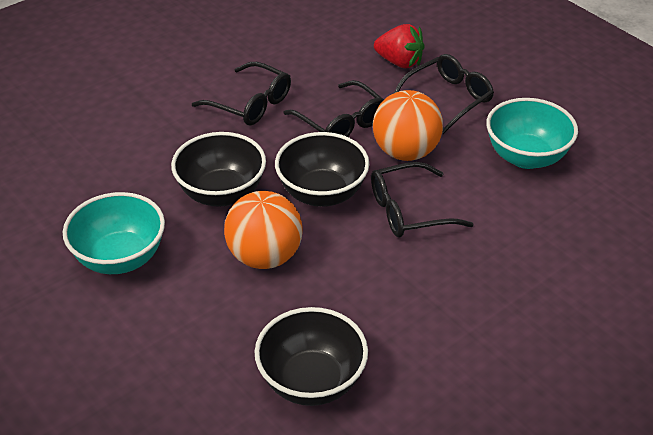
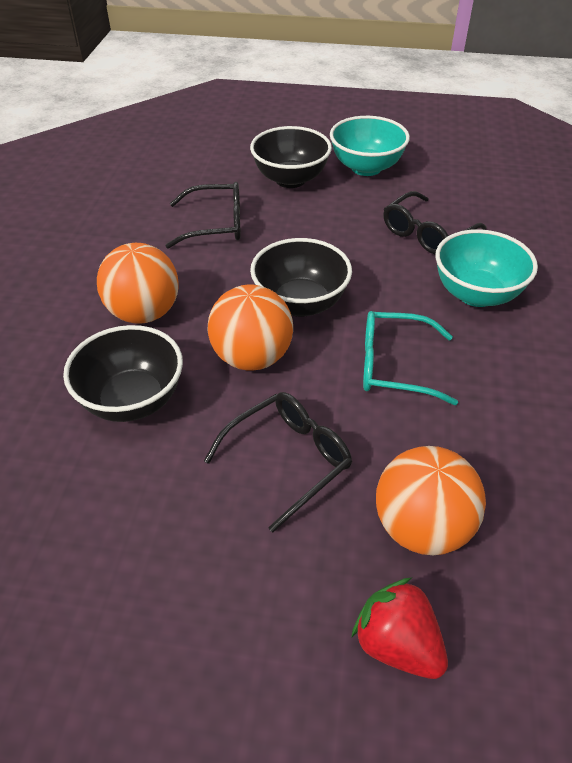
black glasses: 4 -> 3
orange ball: 2 -> 3
turquoise glasses: 0 -> 1

